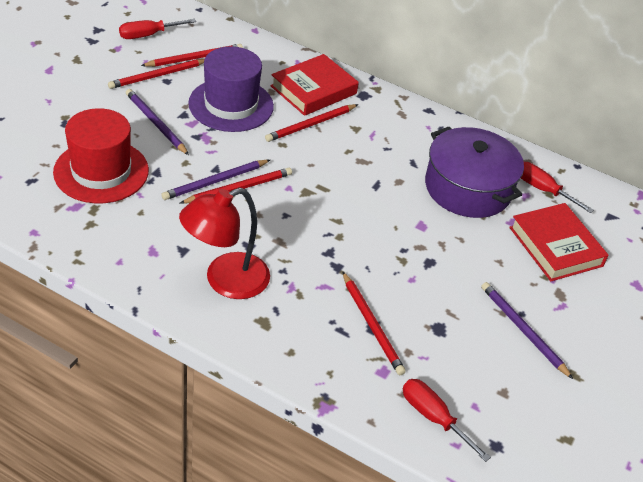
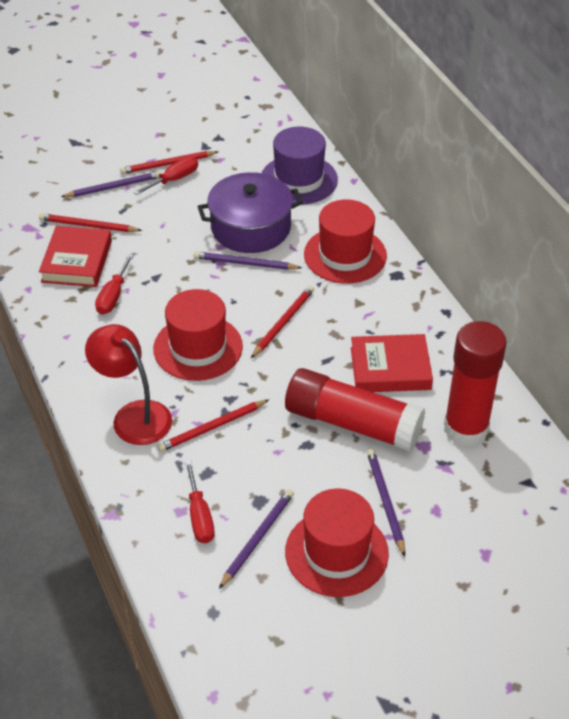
purple pencil: 3 -> 4
red glue stick: 0 -> 2
red hat: 1 -> 3
red pencil: 5 -> 4

